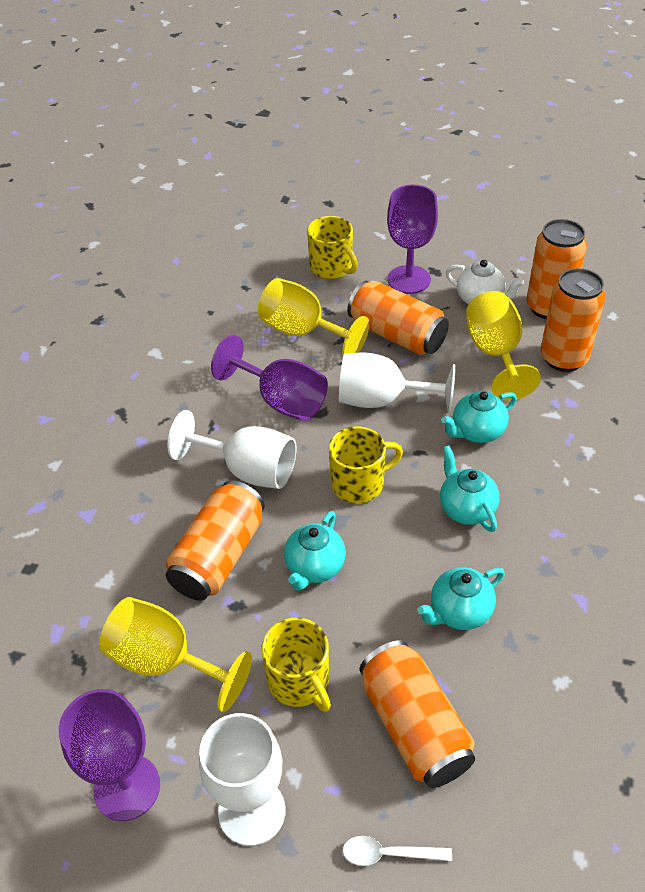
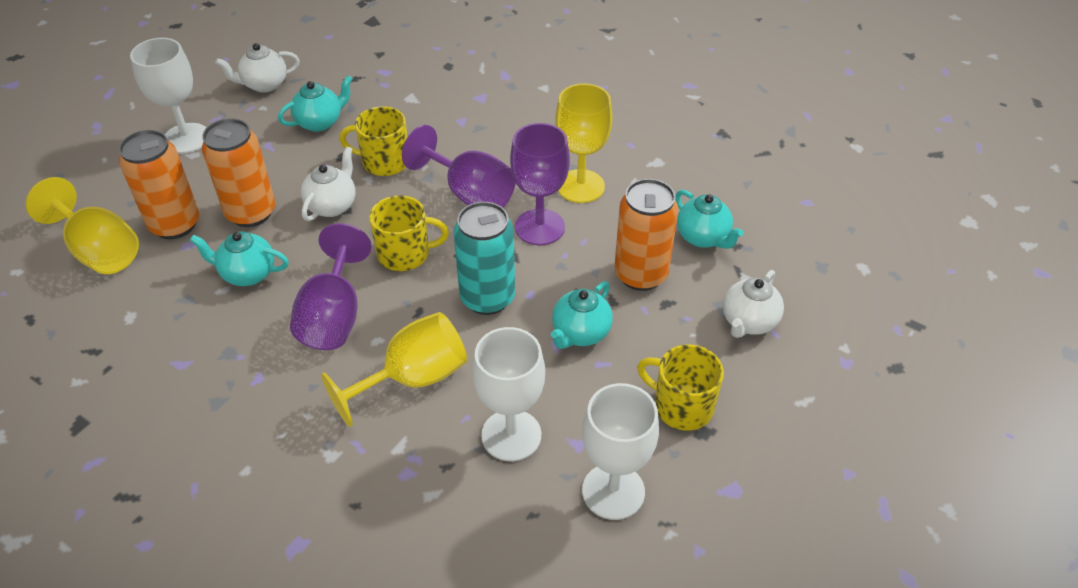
orange can: 5 -> 3
turquoise can: 0 -> 1
white spoon: 1 -> 0
white teapot: 1 -> 3

